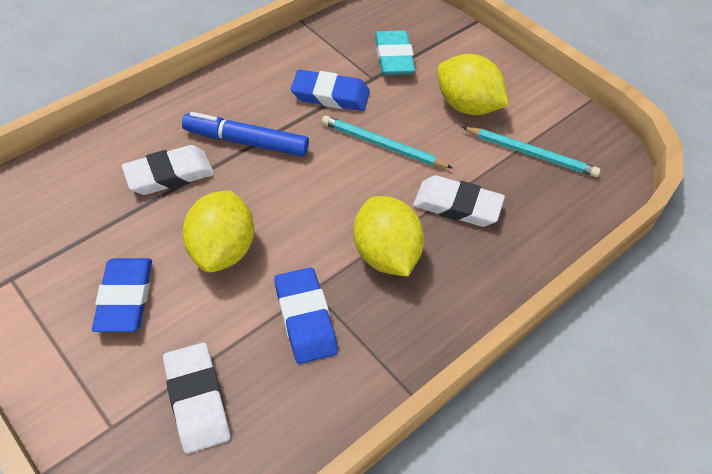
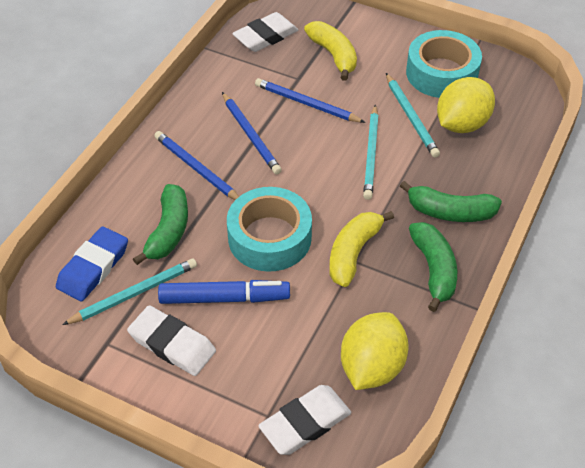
blue eraser: 3 -> 1
blue pencil: 0 -> 3
green banana: 0 -> 3
turquoise eraser: 1 -> 0
turquoise pencil: 2 -> 3
turquoise tape: 0 -> 2
yellow banana: 0 -> 2
yellow lemon: 3 -> 2

